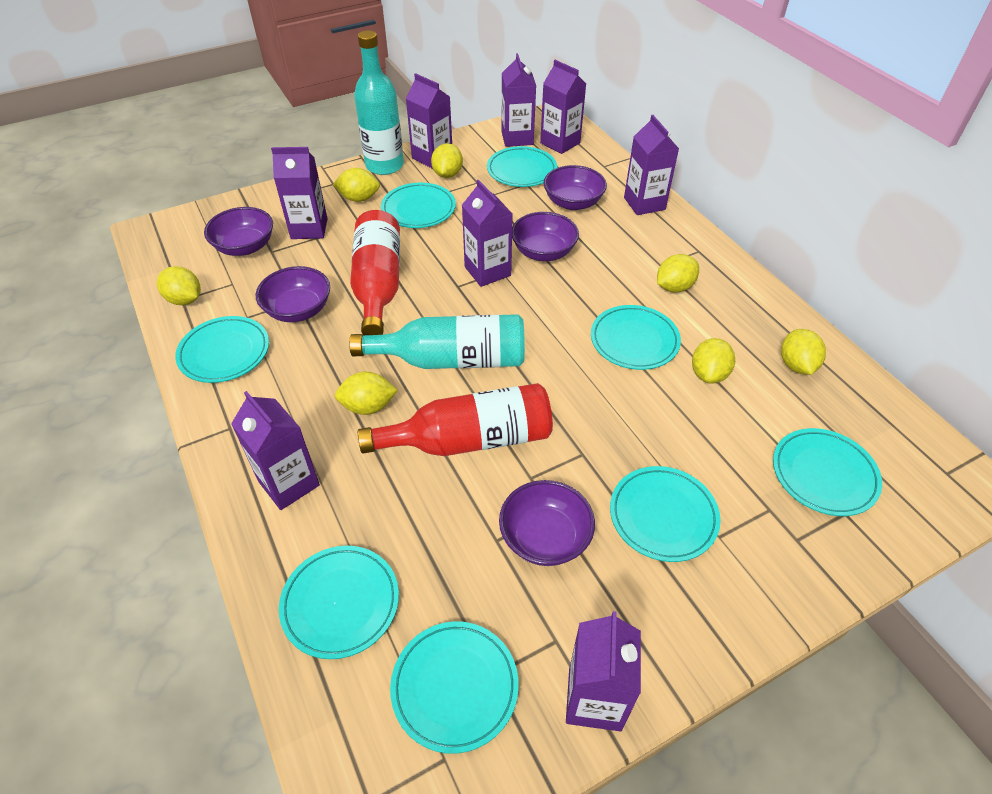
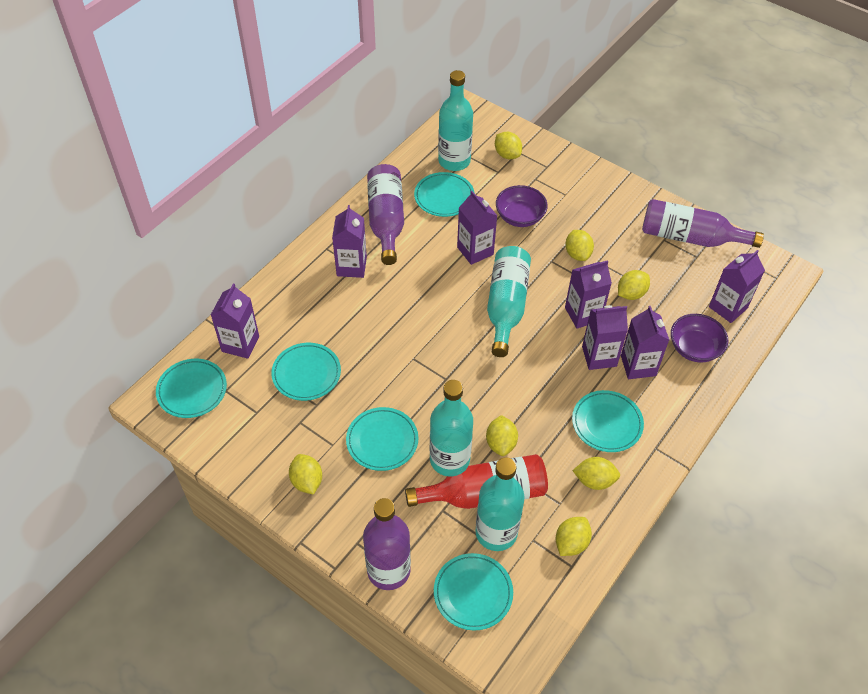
purple bottle: 0 -> 3
purple bowl: 5 -> 2
purple carton: 8 -> 7
red bottle: 2 -> 1
turquoise bottle: 2 -> 4
turquoise plate: 8 -> 6

